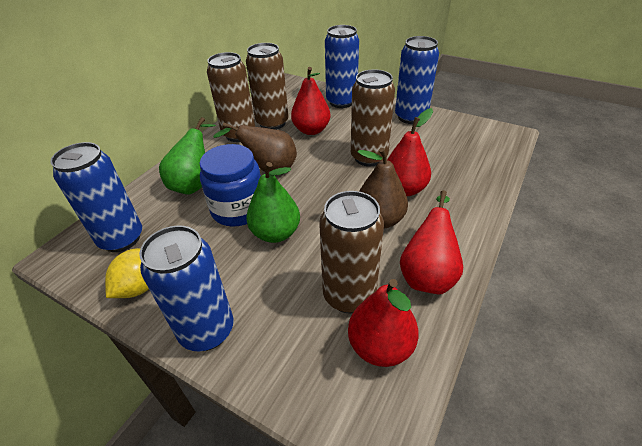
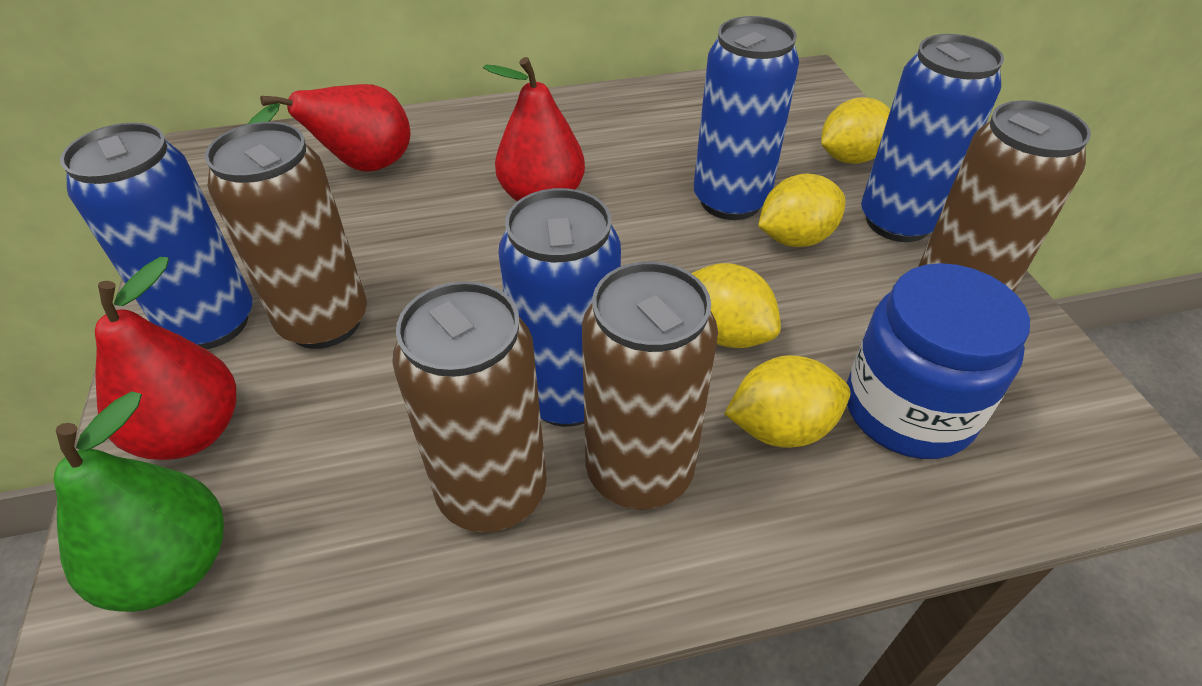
brown pear: 2 -> 0
green pear: 2 -> 1
red pear: 4 -> 3
yellow lemon: 1 -> 4

